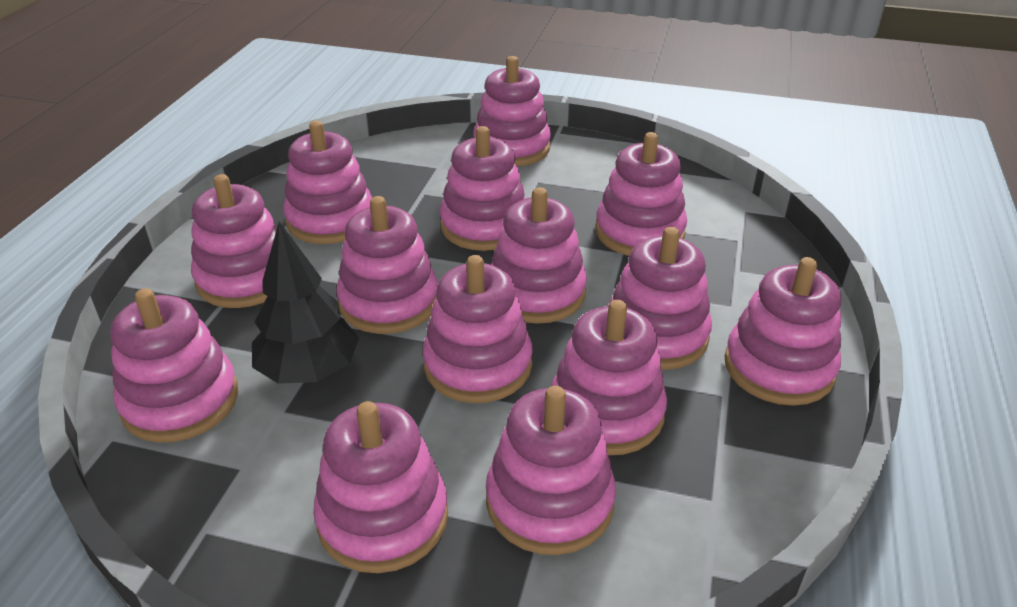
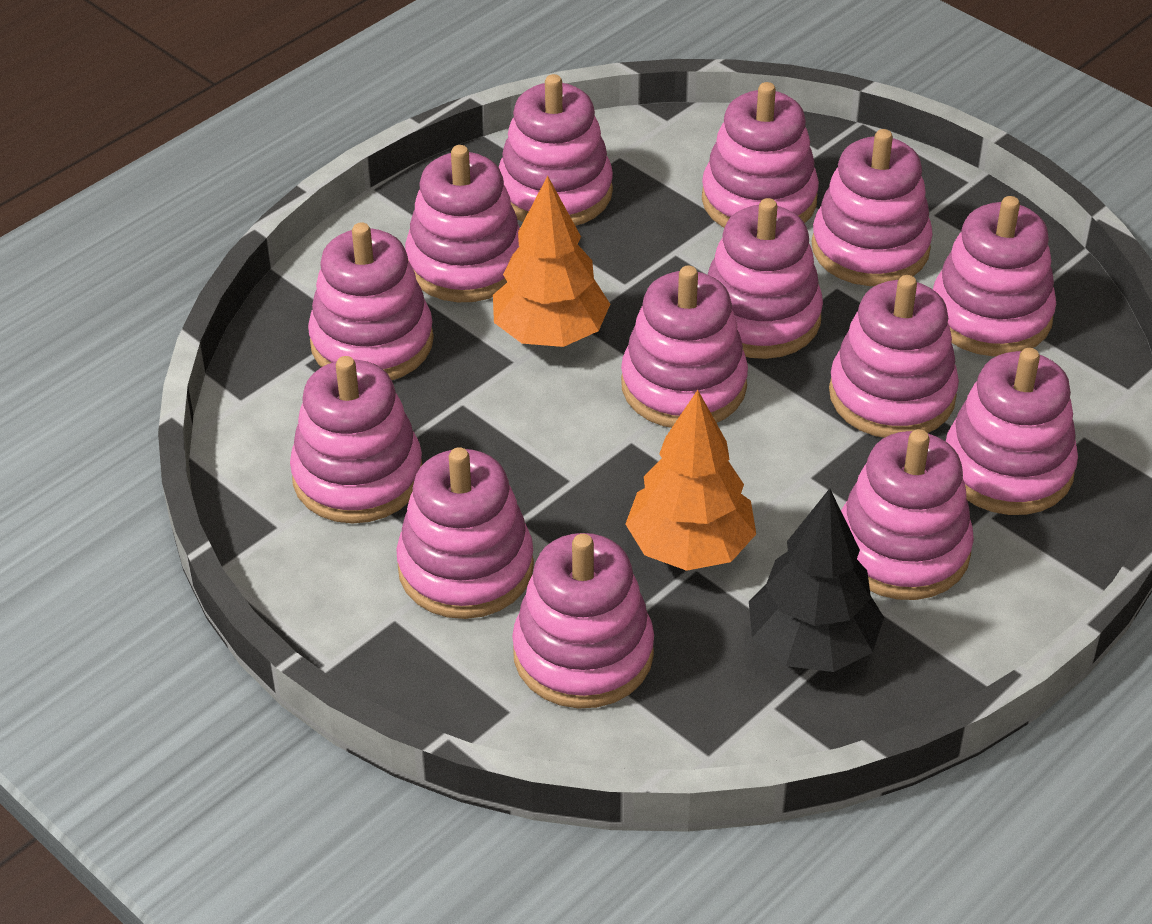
orange tree: 0 -> 2

